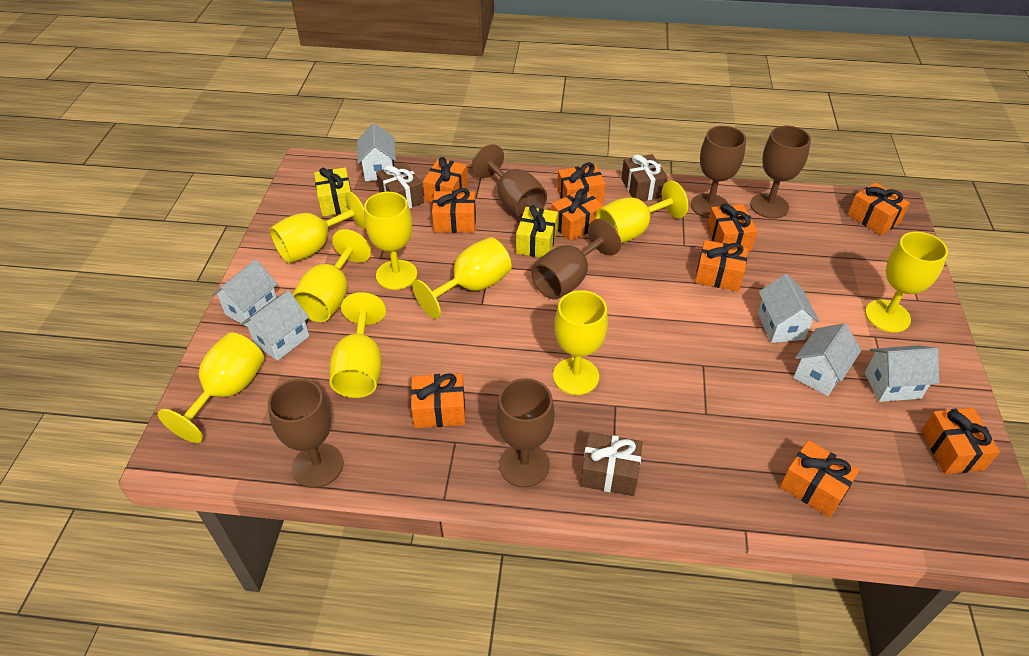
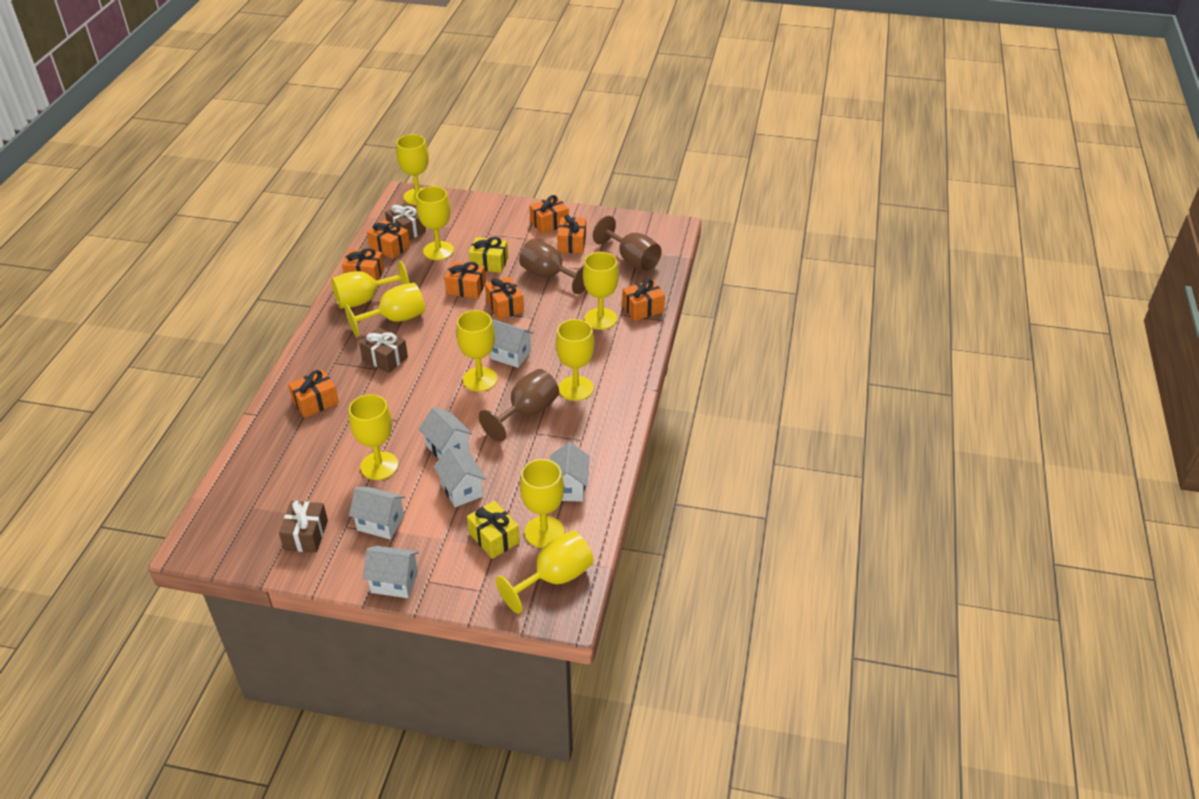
brown goblet: 6 -> 3
orange gift: 10 -> 8
yellow goblet: 9 -> 10

